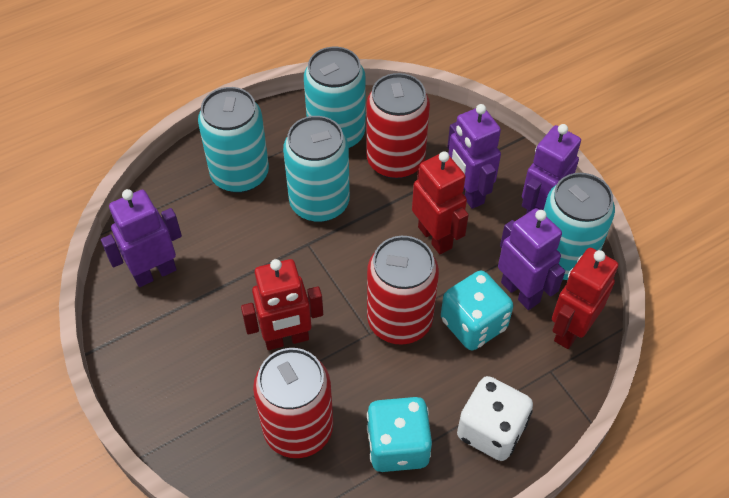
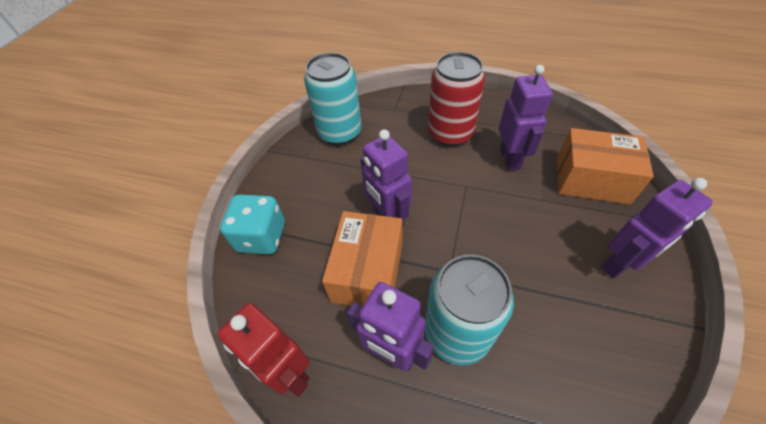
orange box: 0 -> 2
red can: 3 -> 1
red robot: 3 -> 1
turquoise can: 4 -> 2
turquoise dice: 2 -> 1
white dice: 1 -> 0

